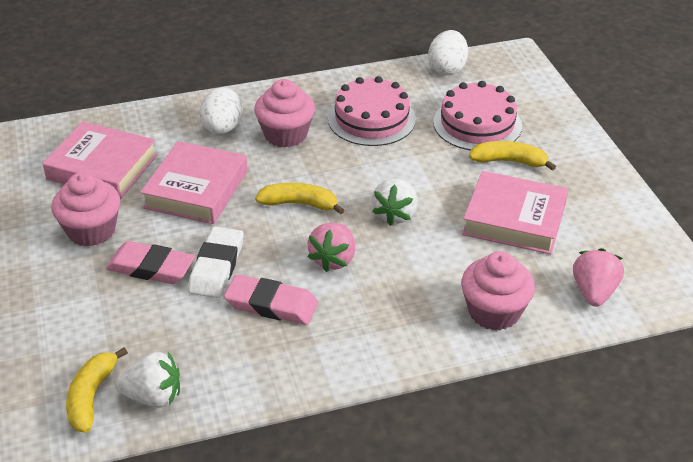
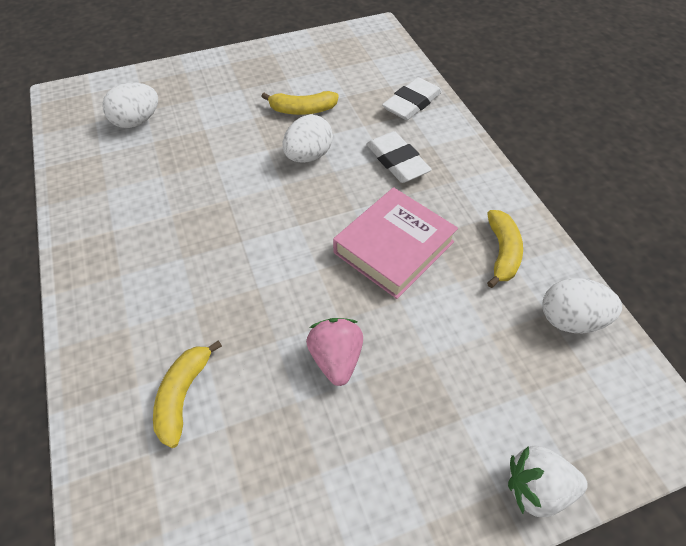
pink book: 3 -> 1
pink cake: 2 -> 0
pink cupcake: 3 -> 0
pink eraser: 2 -> 0
pink strawberry: 2 -> 1
white egg: 2 -> 3
white eraser: 1 -> 2
white strawberry: 2 -> 1

